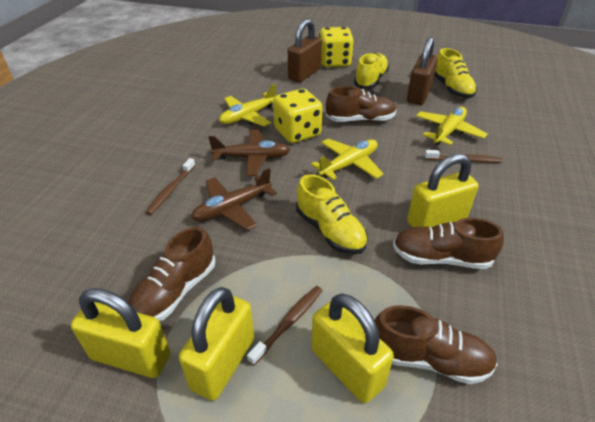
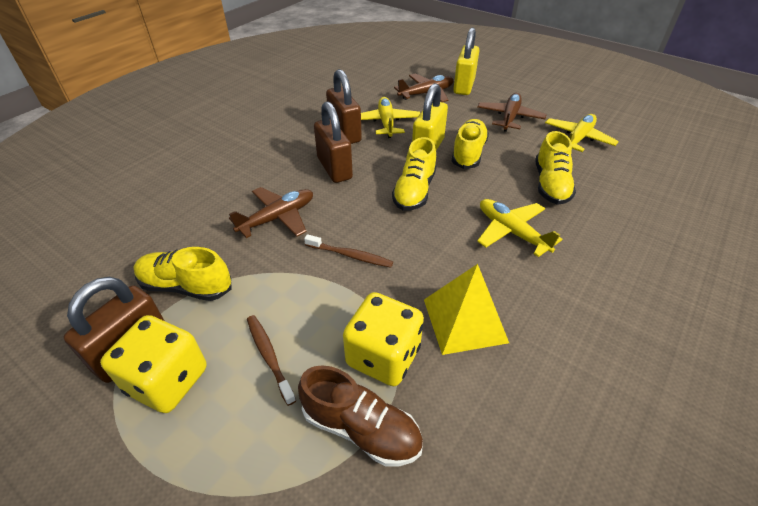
brown padlock: 2 -> 3
brown plane: 2 -> 3
brown shoe: 4 -> 1
brown toothbrush: 3 -> 2
yellow padlock: 4 -> 2
yellow pyramid: 0 -> 1
yellow shoe: 3 -> 4

